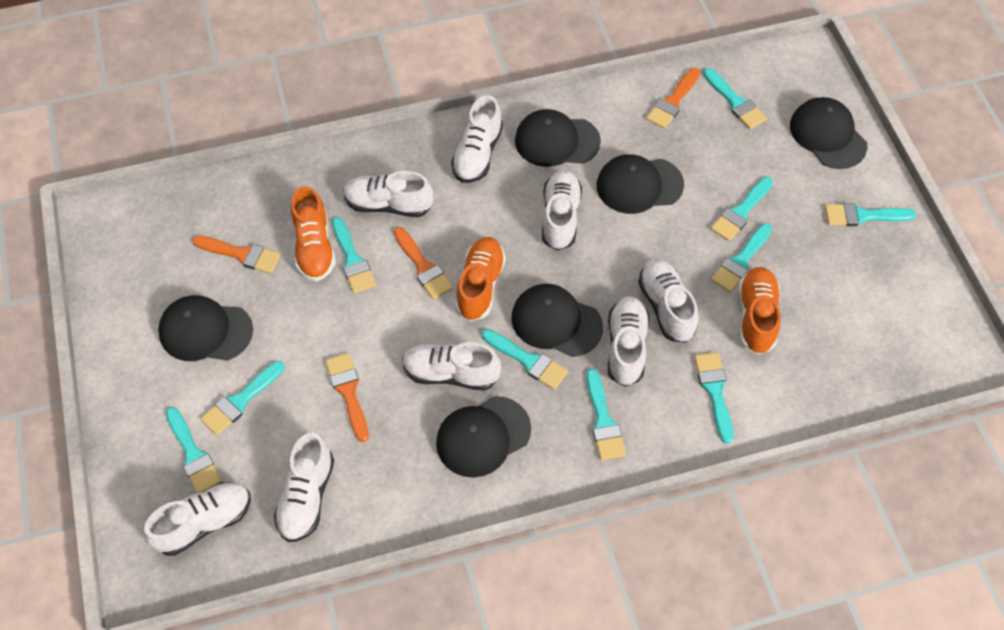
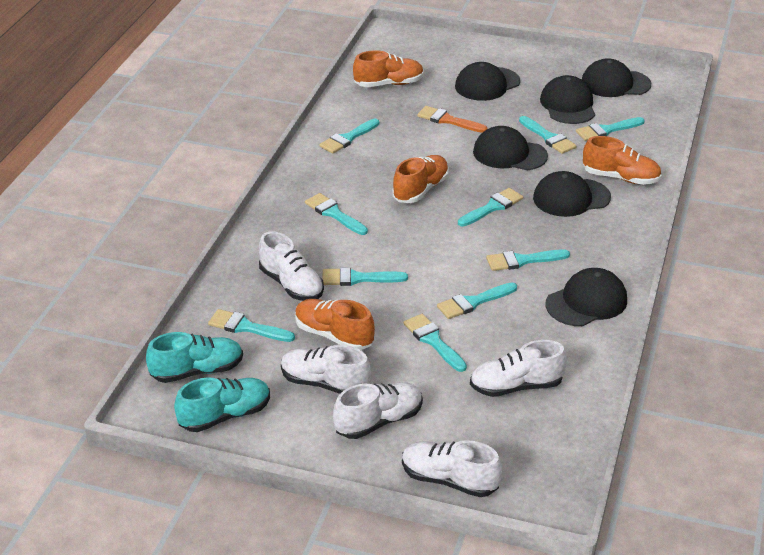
orange brush: 4 -> 1
orange shoe: 3 -> 4
turquoise shoe: 0 -> 2
white shoe: 8 -> 5

